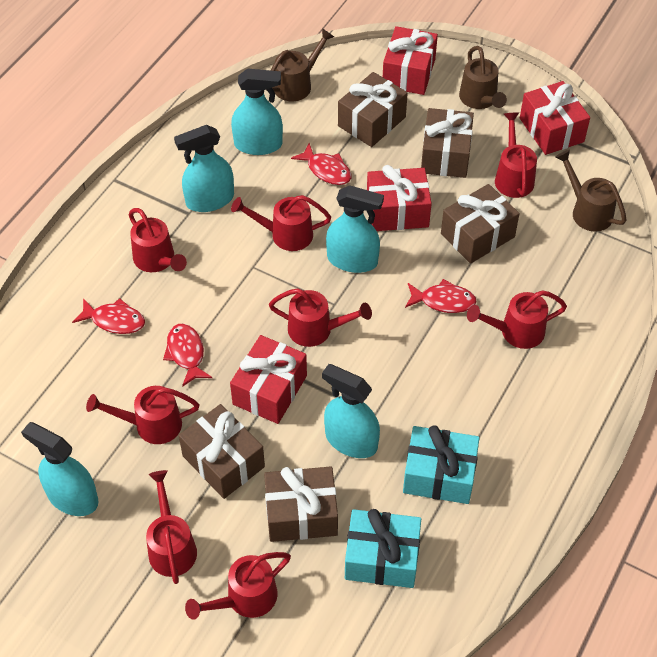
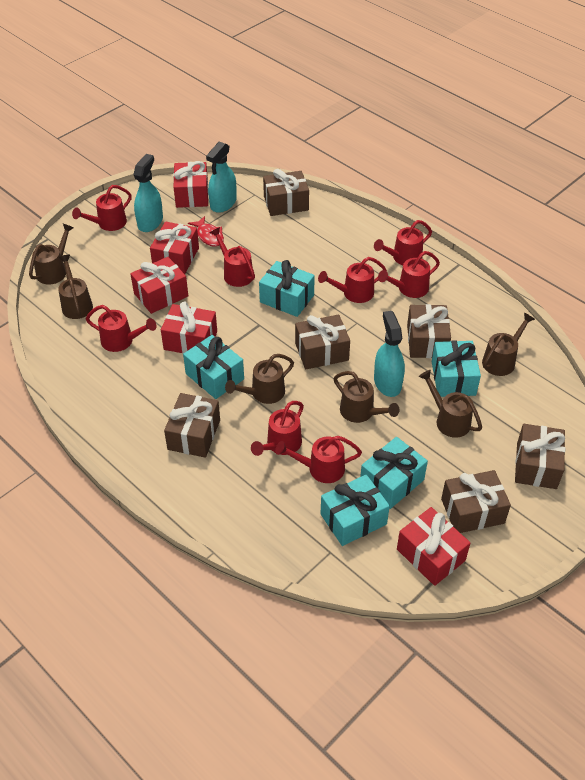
brown gift: 5 -> 6
brown watering can: 3 -> 6
red fish: 4 -> 1
red gift: 4 -> 5
turquoise gift: 2 -> 5
turquoise spray bottle: 5 -> 3

